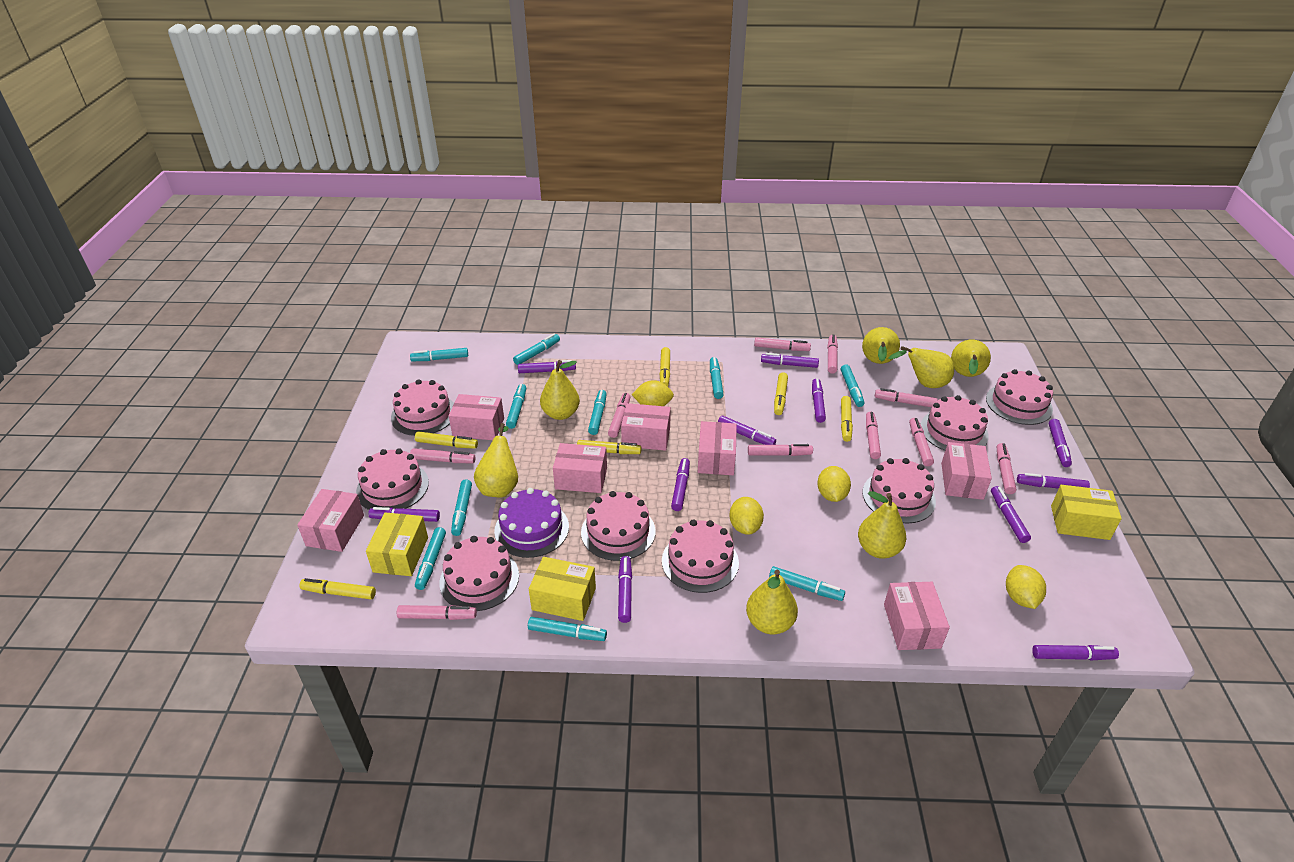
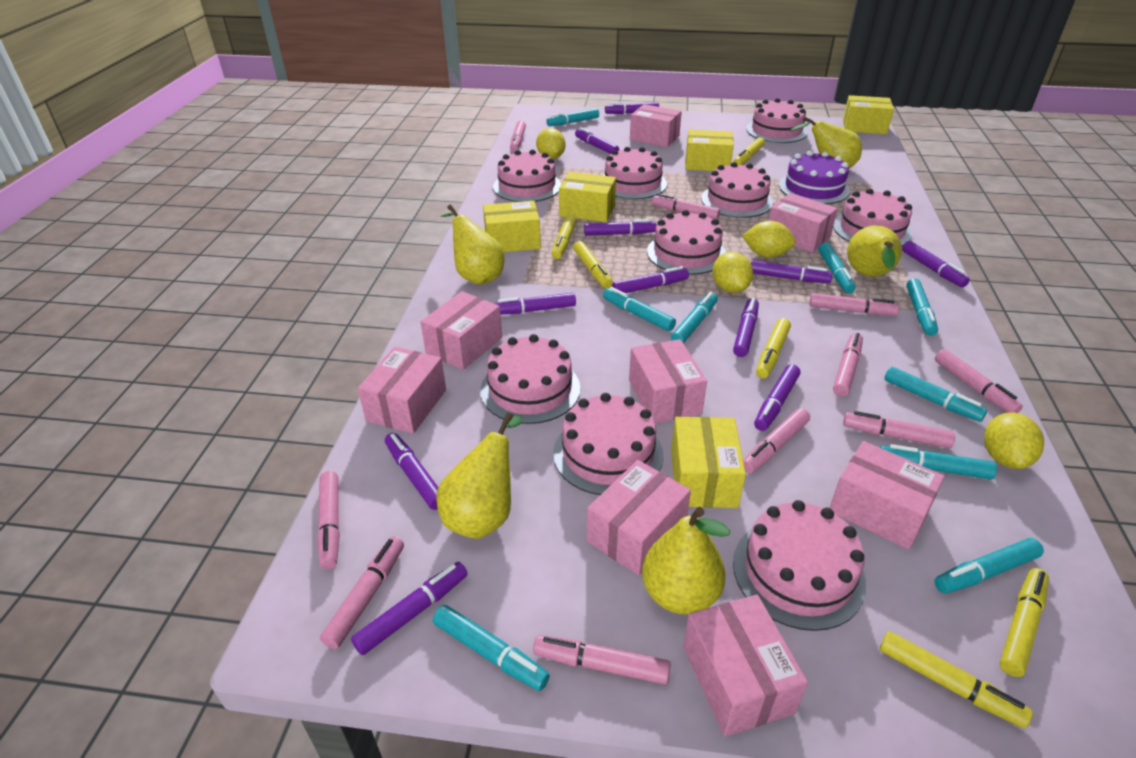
pink box: 7 -> 8
pink cake: 8 -> 9
turquoise marker: 10 -> 9
yellow box: 3 -> 5
yellow pear: 7 -> 5

